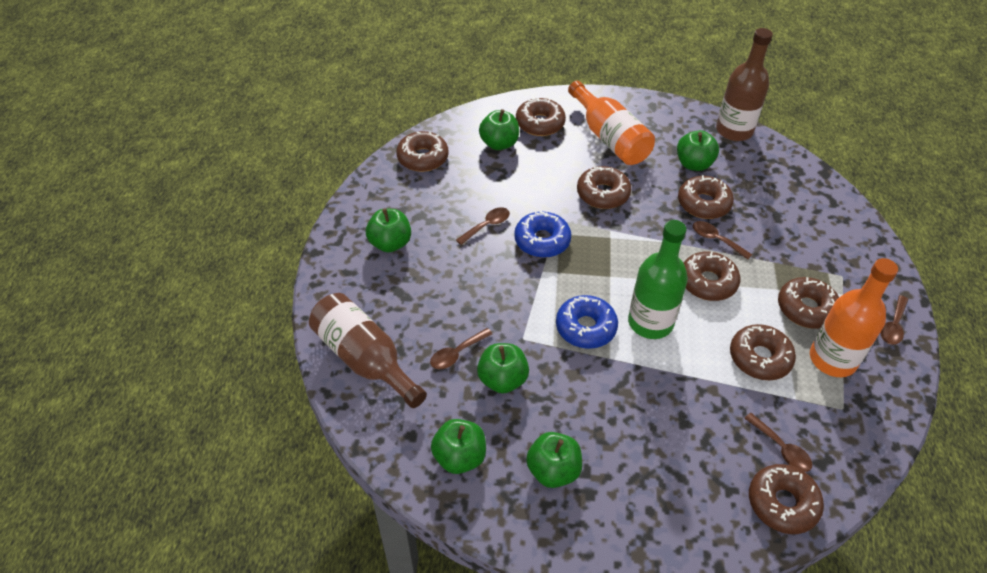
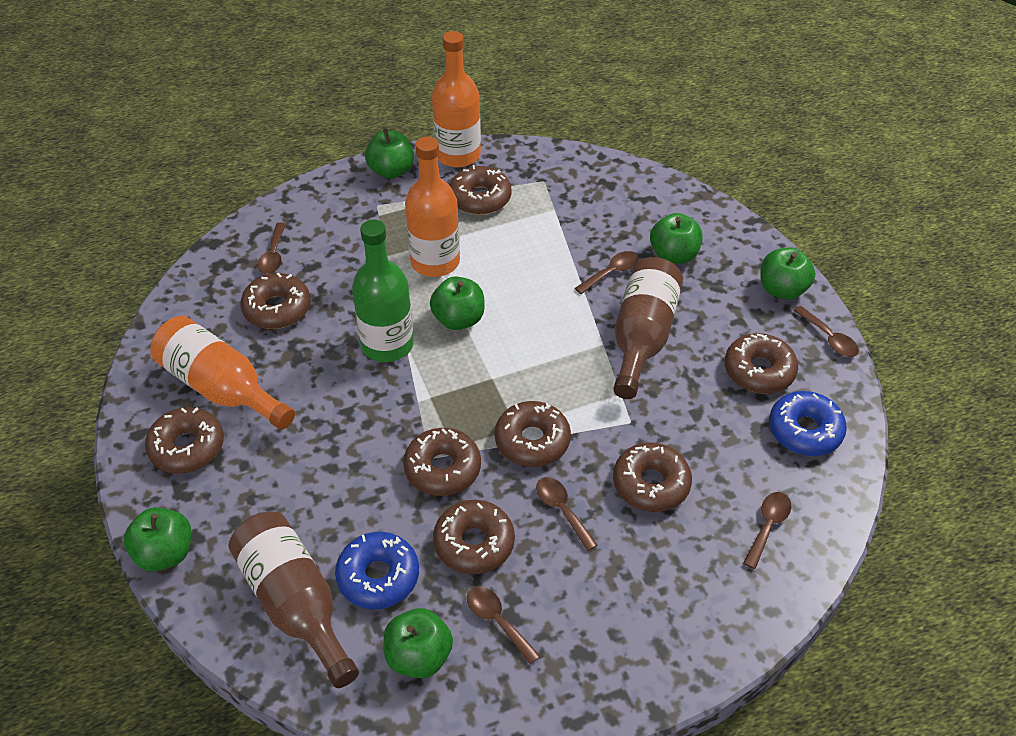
brown spoon: 5 -> 6
orange bottle: 2 -> 3

